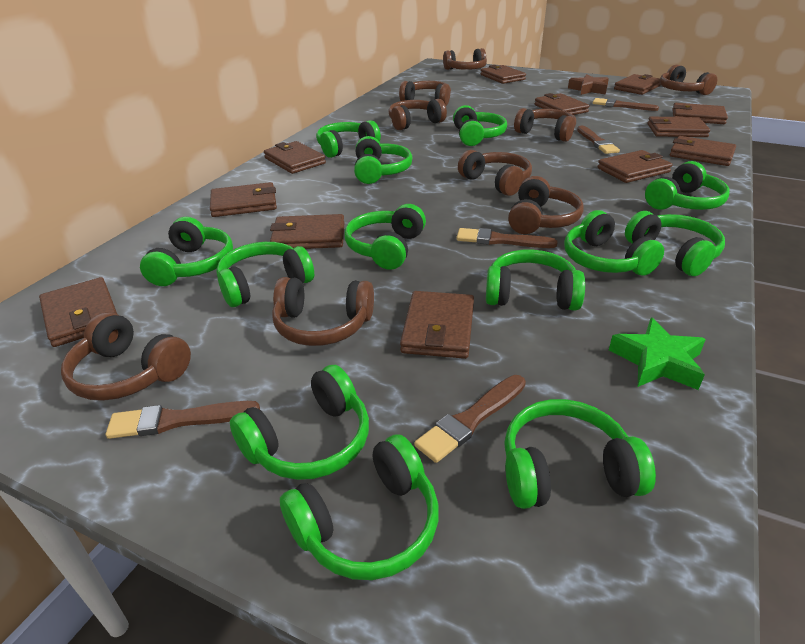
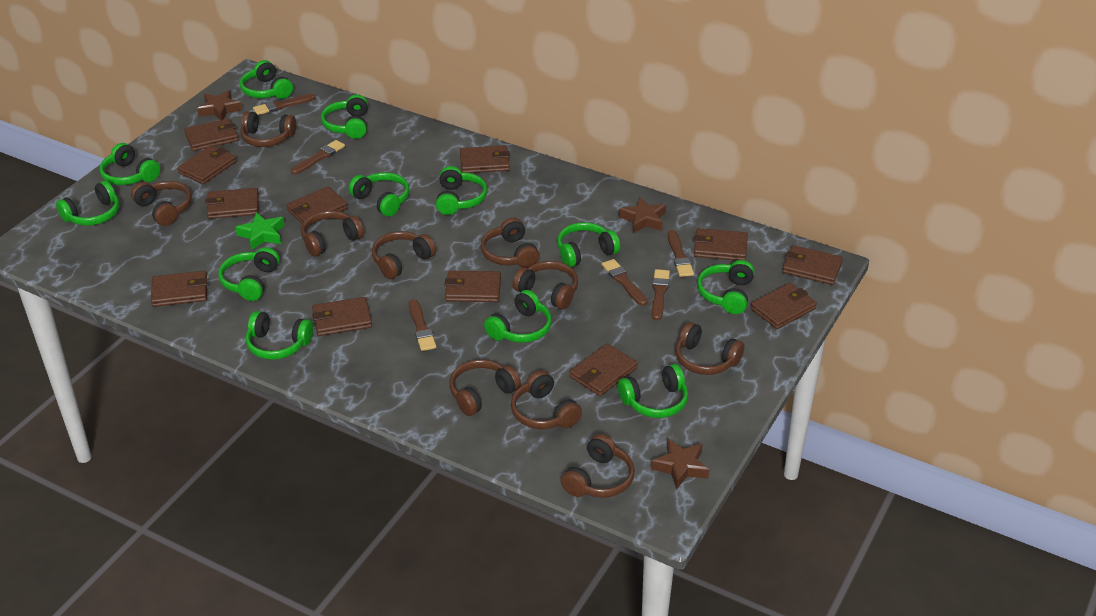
brown brush: 5 -> 6
brown headphones: 9 -> 10
brown star: 1 -> 3
green headphones: 13 -> 12

